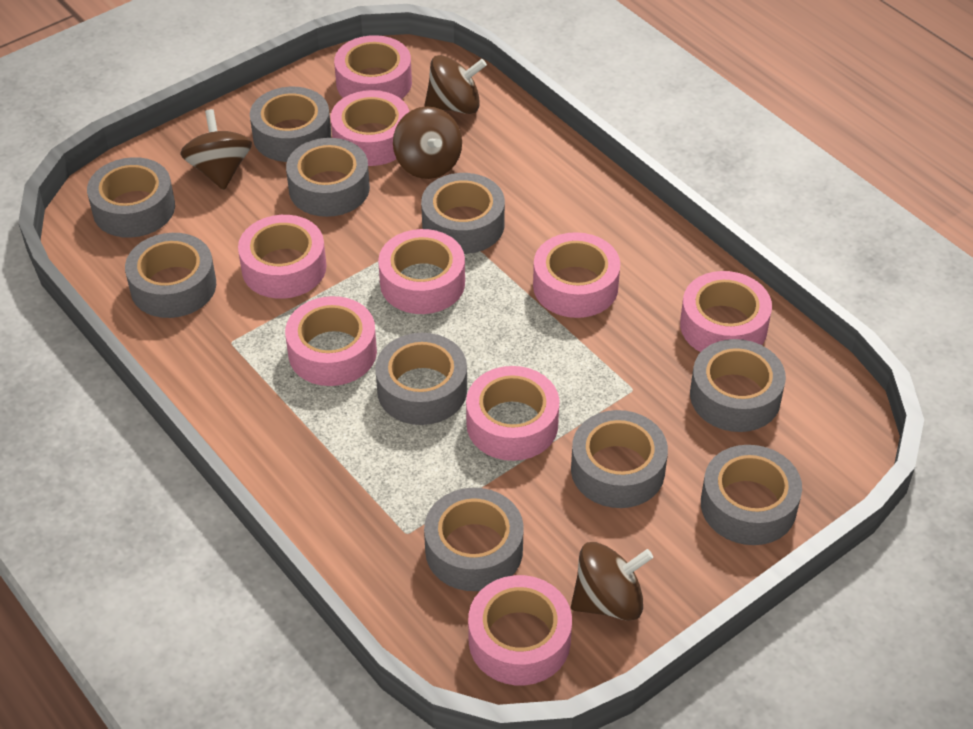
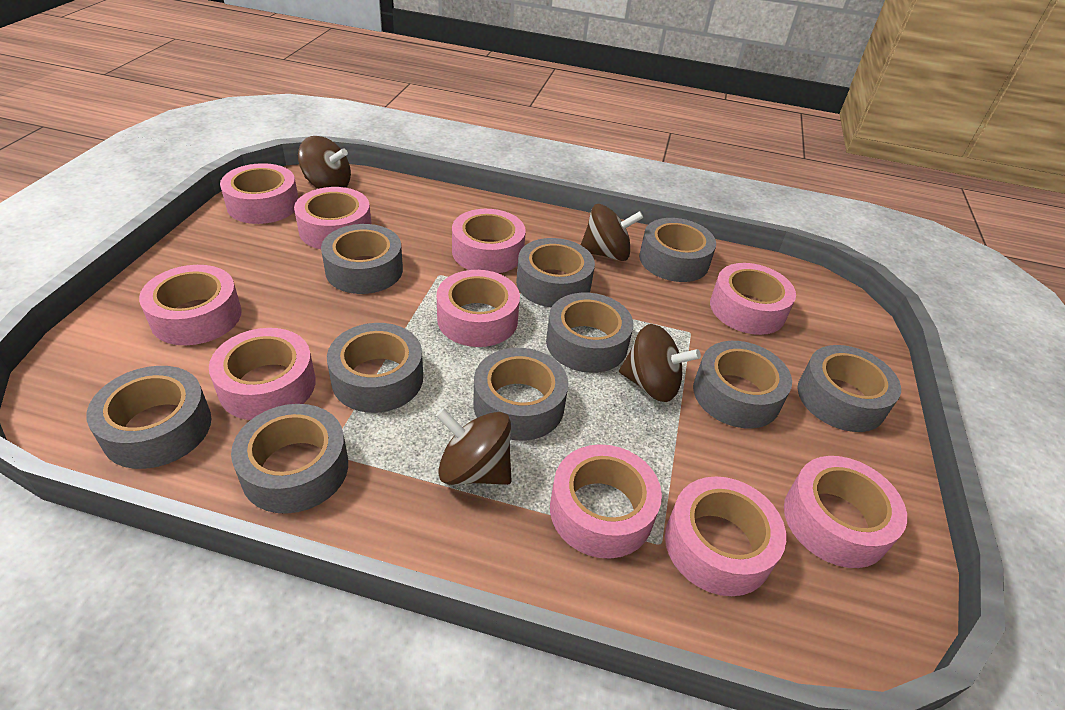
pink tape: 9 -> 10

